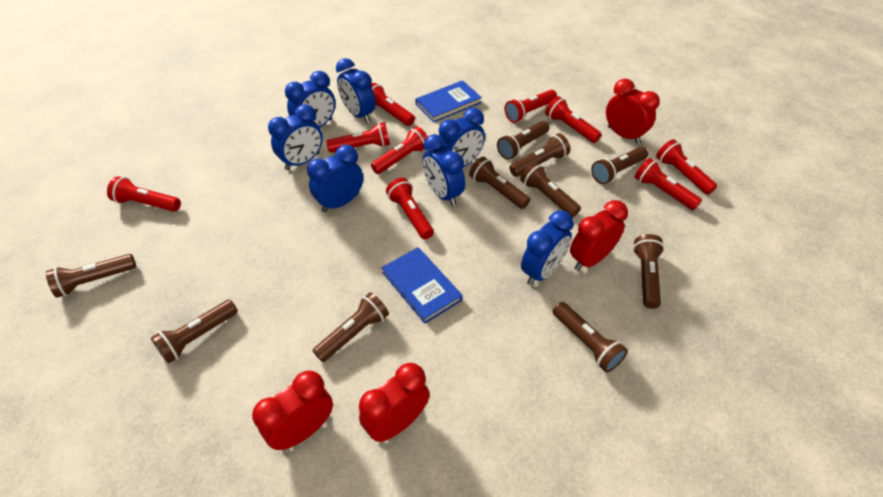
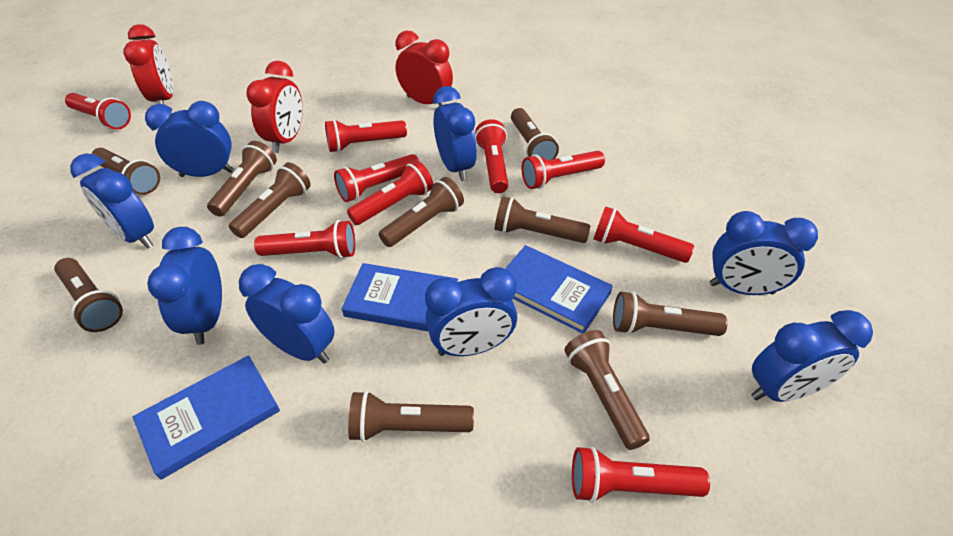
blue book: 2 -> 3
blue clock: 7 -> 8
red clock: 4 -> 3

